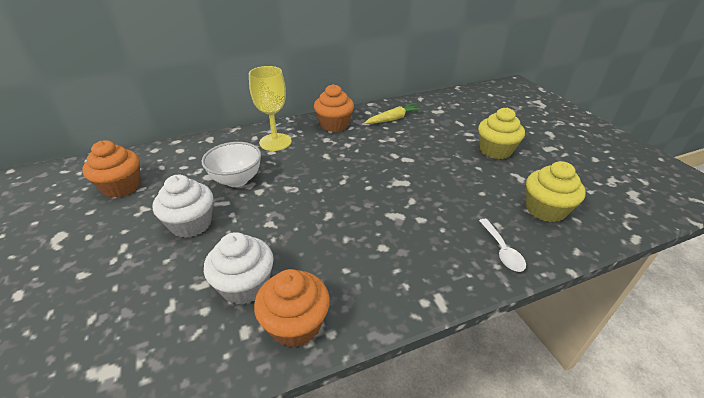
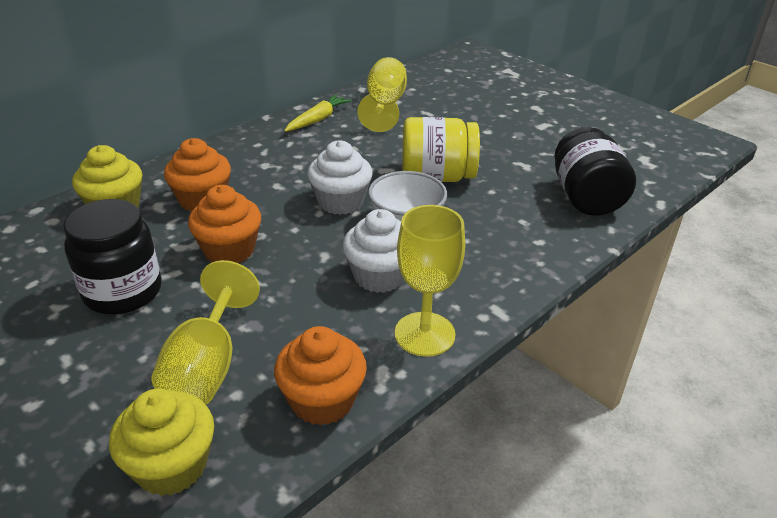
black jar: 0 -> 2
white spoon: 1 -> 0
yellow goblet: 1 -> 3
yellow jar: 0 -> 1

